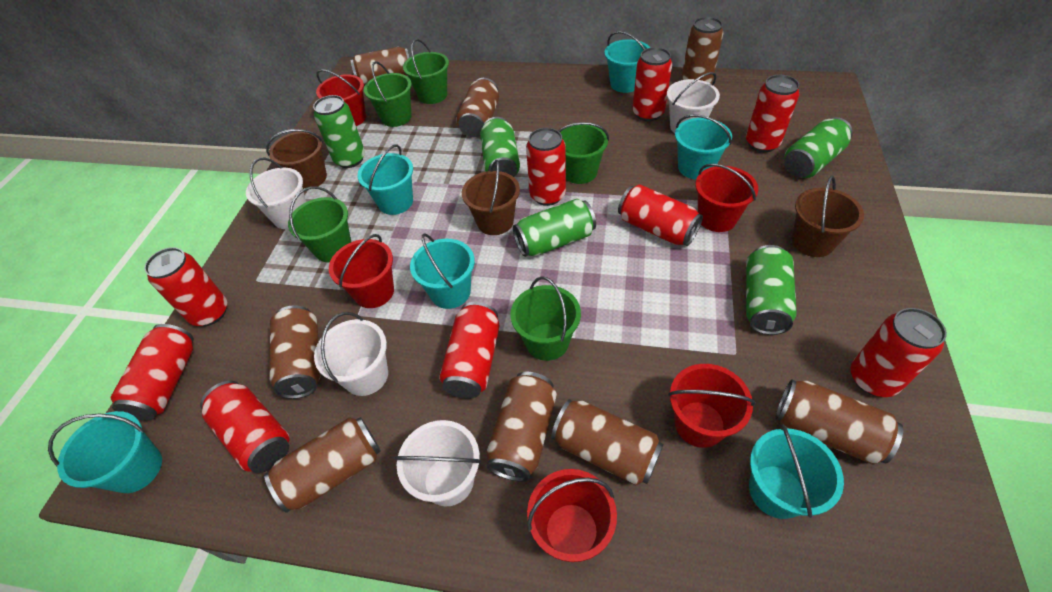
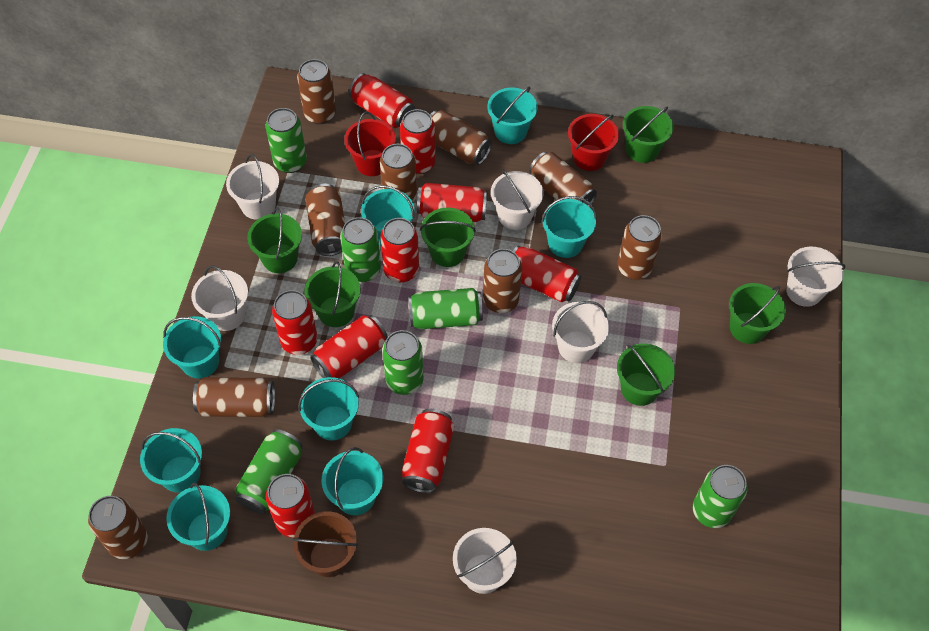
brown bucket: 3 -> 1
brown can: 8 -> 9
green bucket: 5 -> 6
green can: 5 -> 6
red bucket: 5 -> 2
turquoise bucket: 6 -> 8
white bucket: 4 -> 6

